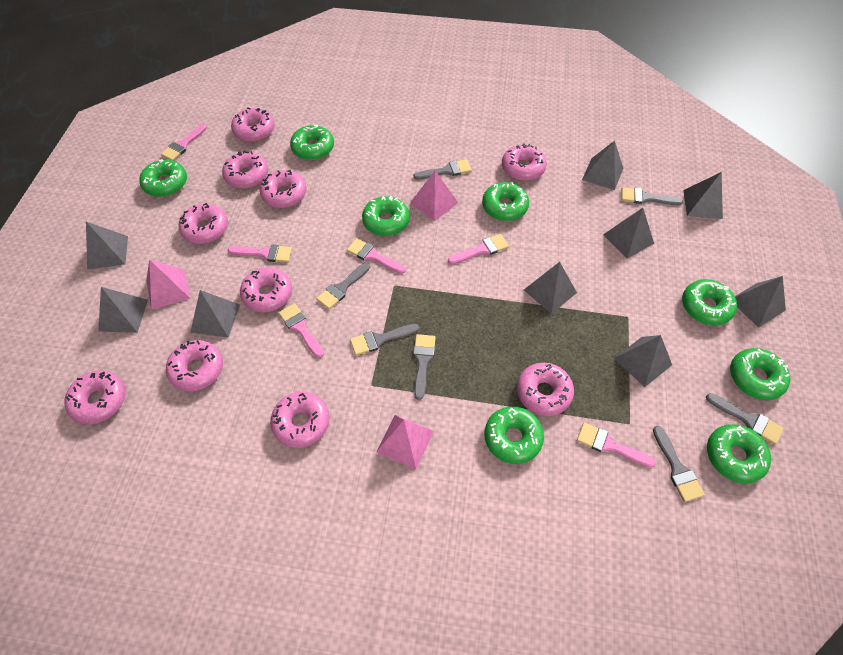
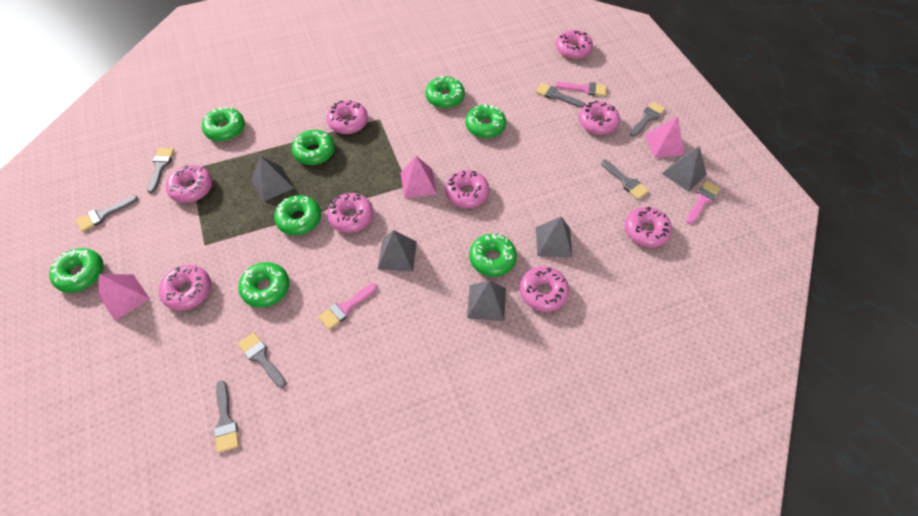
grey pyramid: 9 -> 5
pink brush: 6 -> 3
pink donut: 10 -> 9

